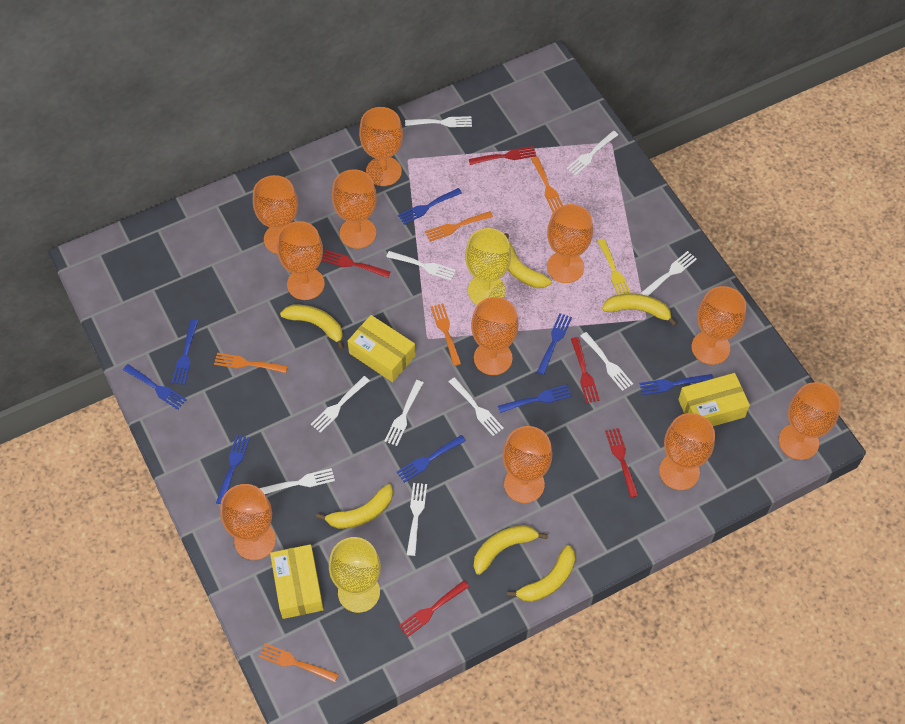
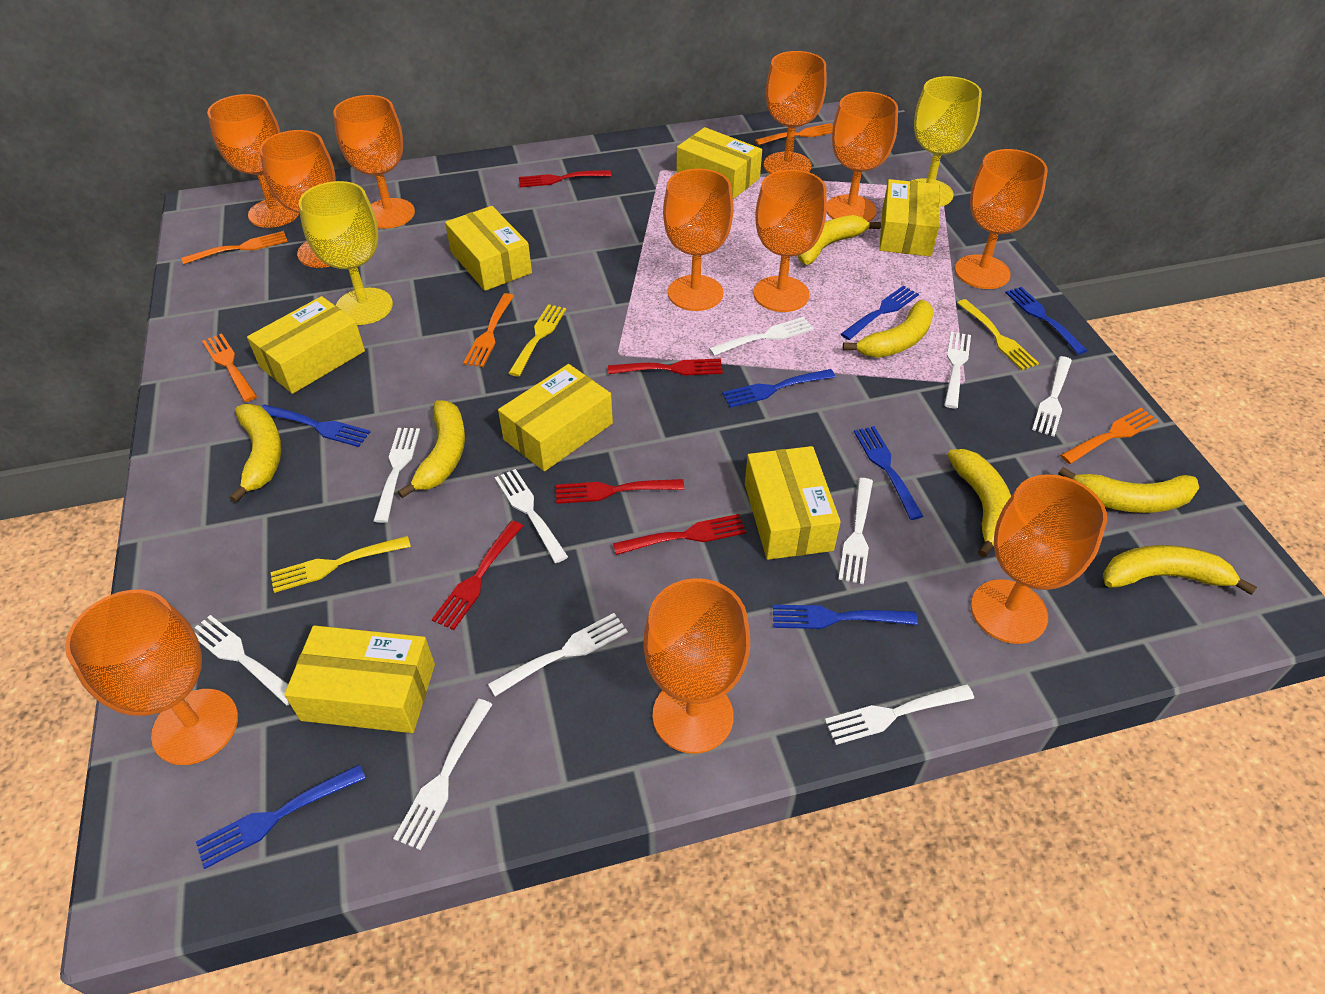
blue fork: 8 -> 7
yellow banana: 6 -> 7
yellow box: 3 -> 7
yellow fork: 1 -> 3

